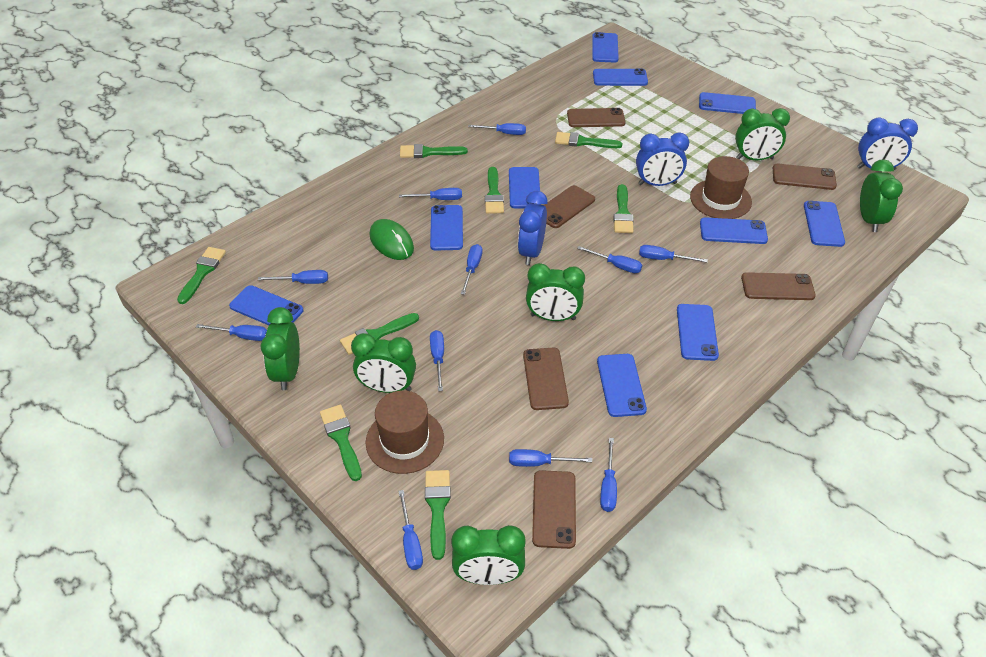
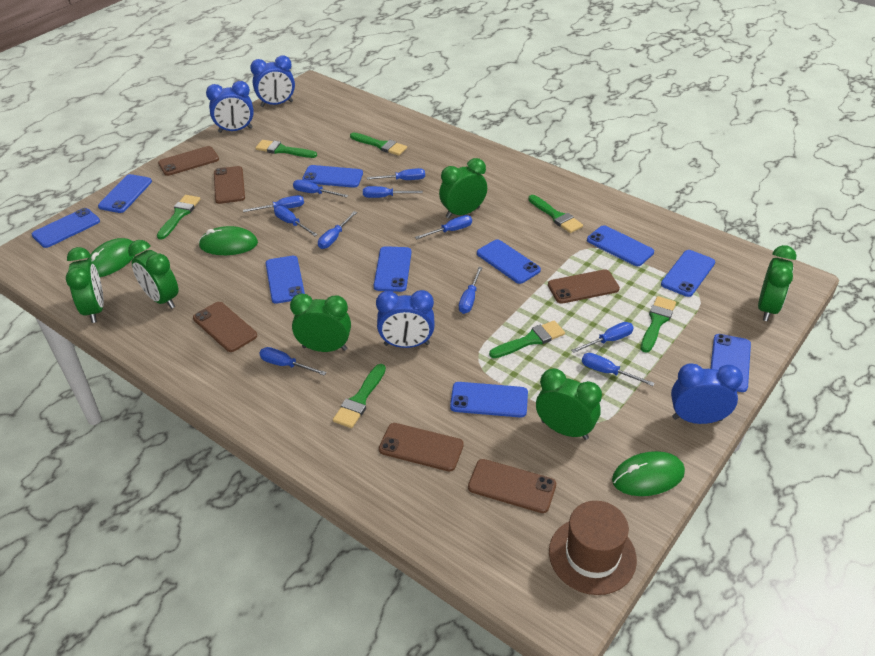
blue clock: 3 -> 4
brown hat: 2 -> 1
green brush: 8 -> 7
green mouse: 1 -> 3

